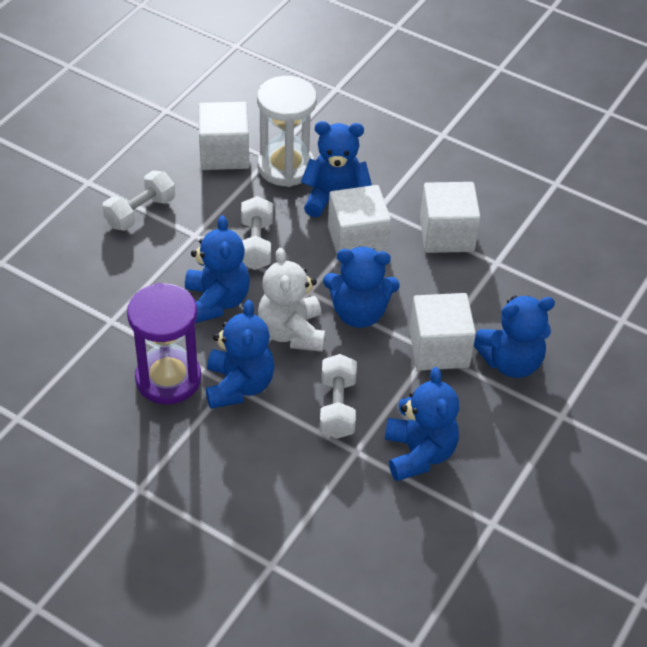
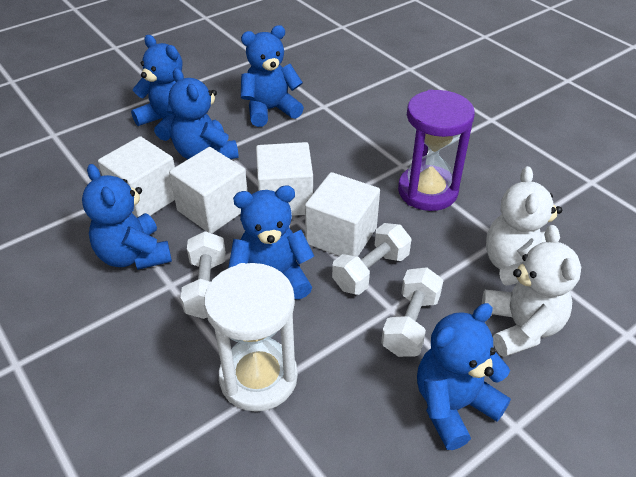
white teddy bear: 1 -> 2

